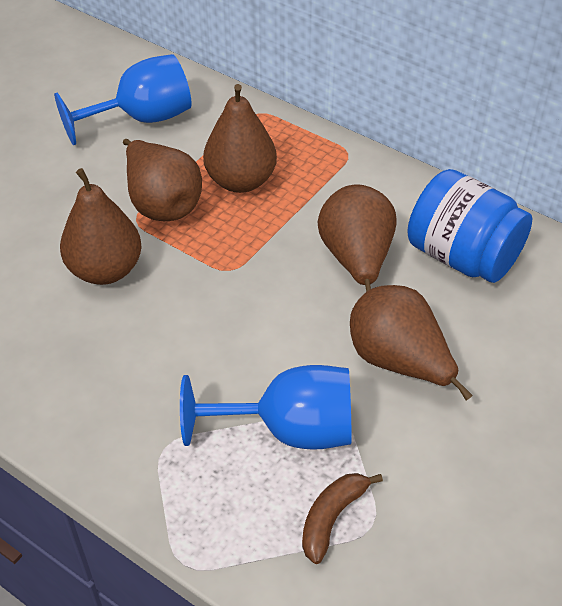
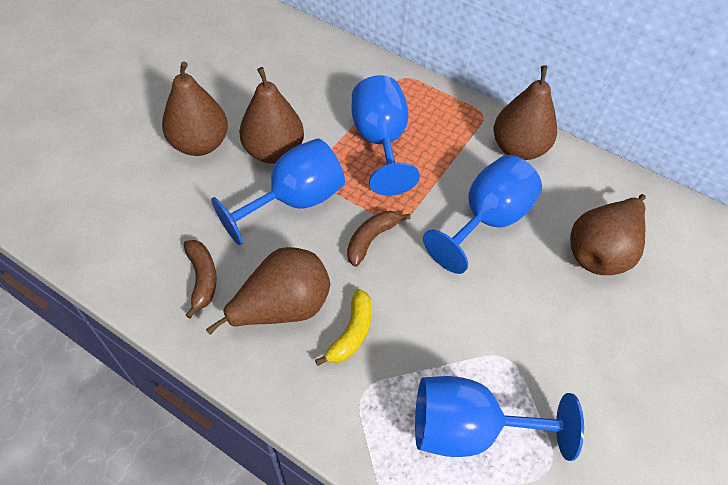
blue goblet: 2 -> 4
blue jar: 1 -> 0
brown banana: 1 -> 2
yellow banana: 0 -> 1

